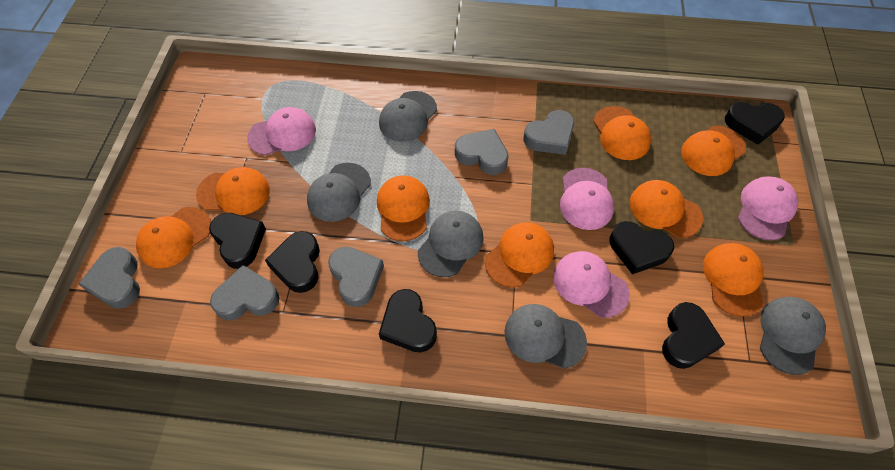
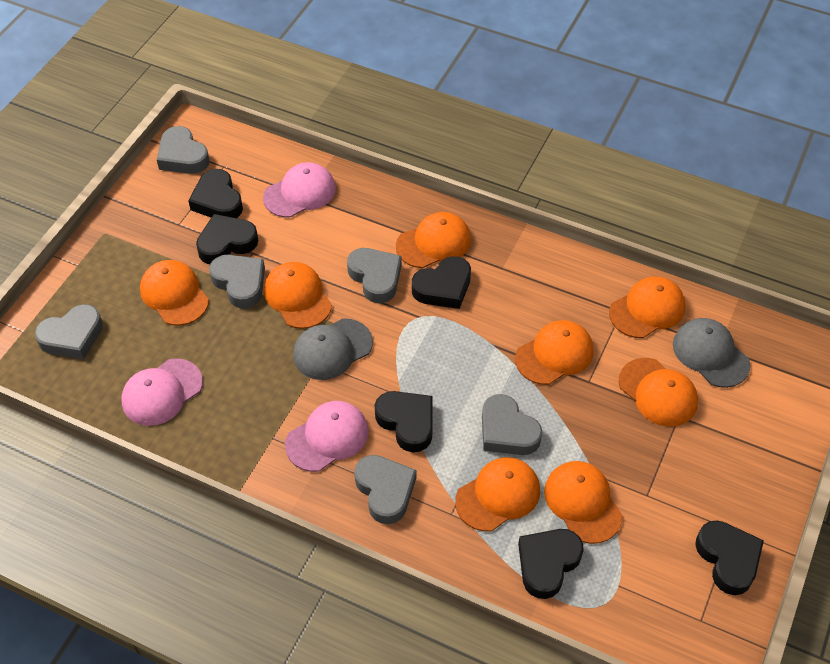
grey cap: 5 -> 2
grey heart: 5 -> 6
pink cap: 4 -> 3

